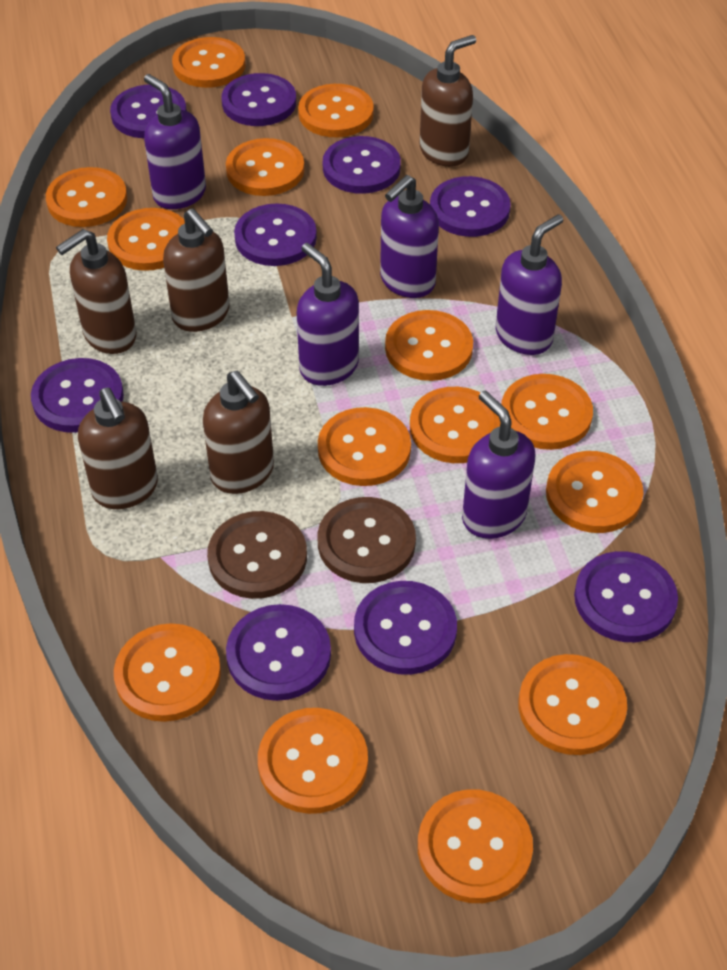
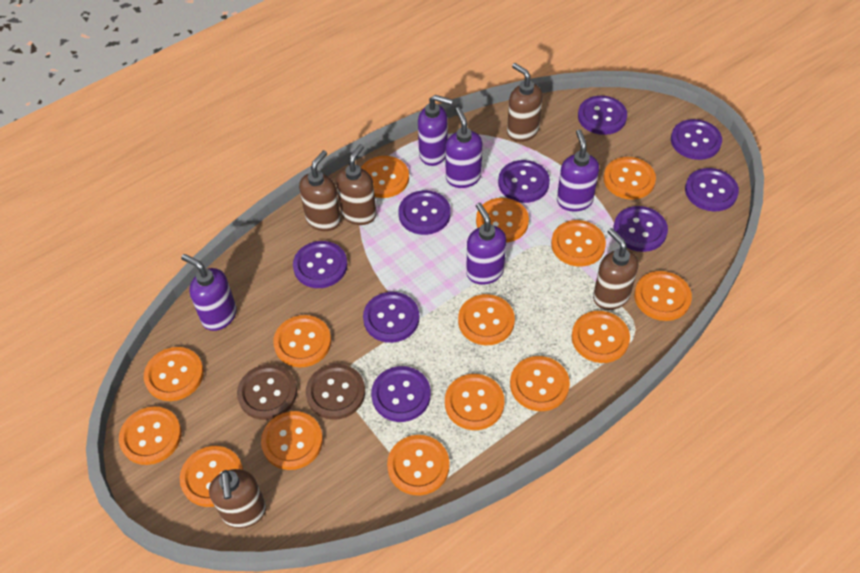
orange button: 14 -> 15

